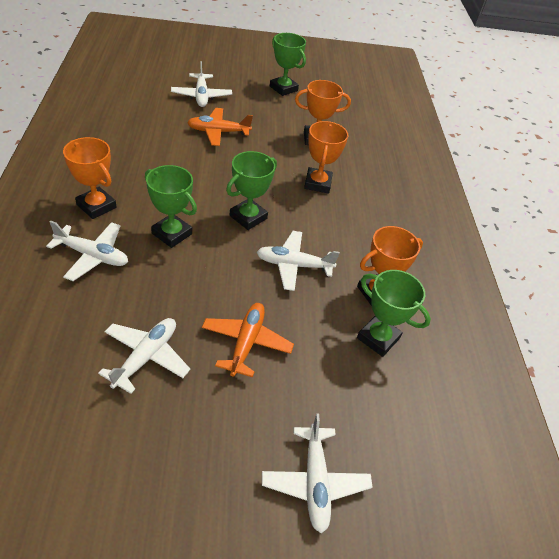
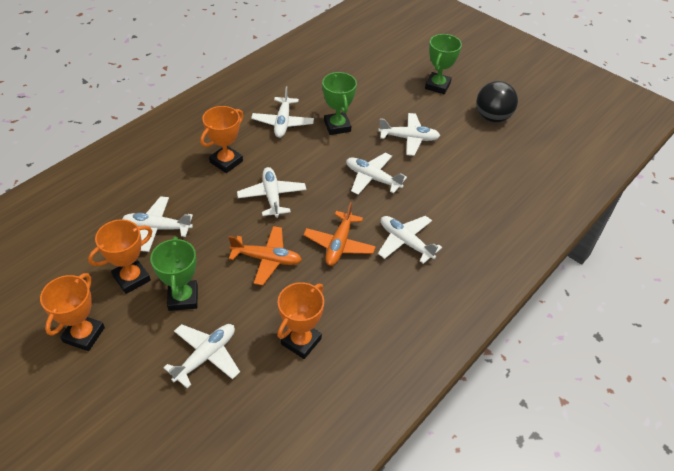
black ball: 0 -> 1
green trophy: 4 -> 3
white plane: 5 -> 7

